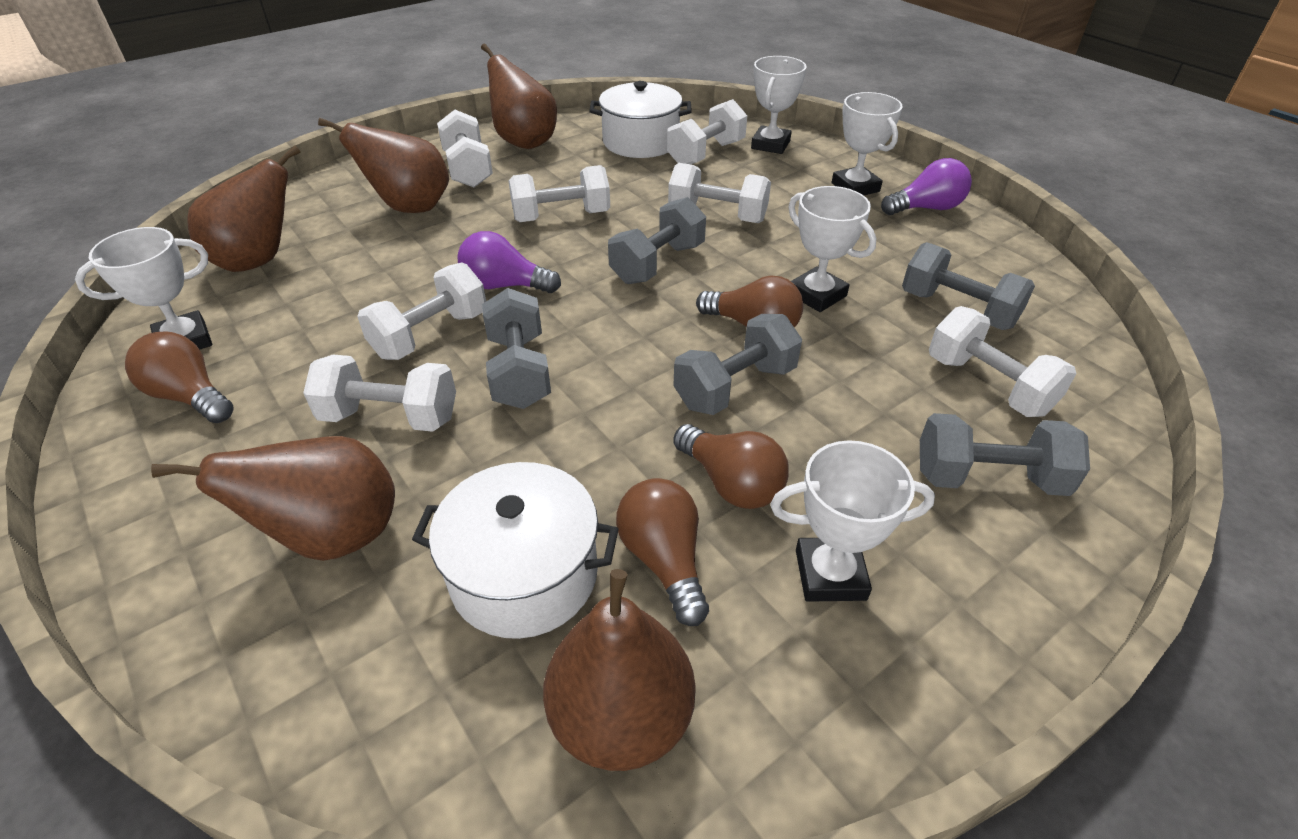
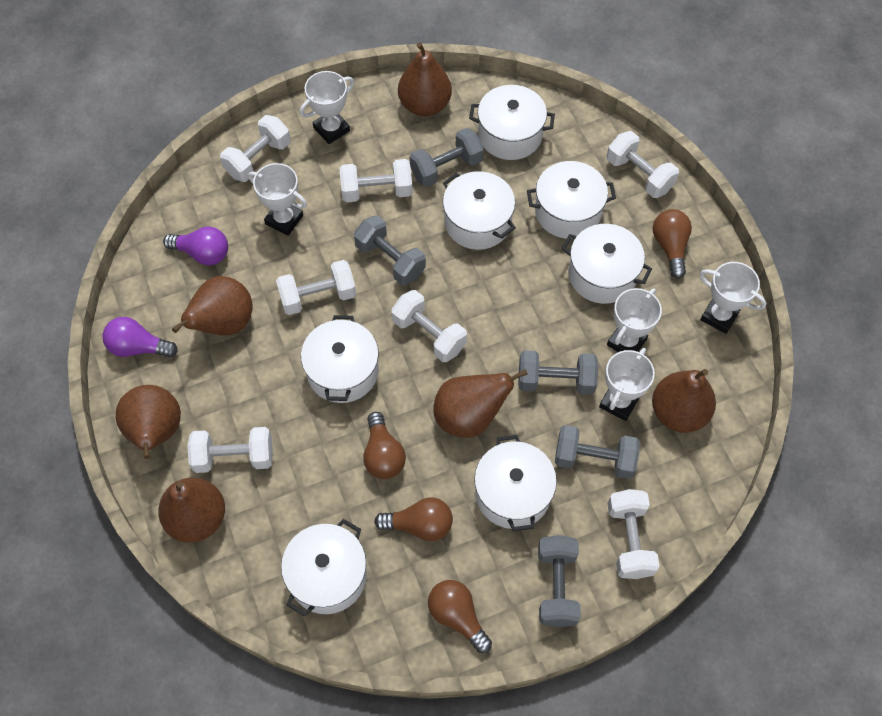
brown pear: 5 -> 6
white pot: 2 -> 7

